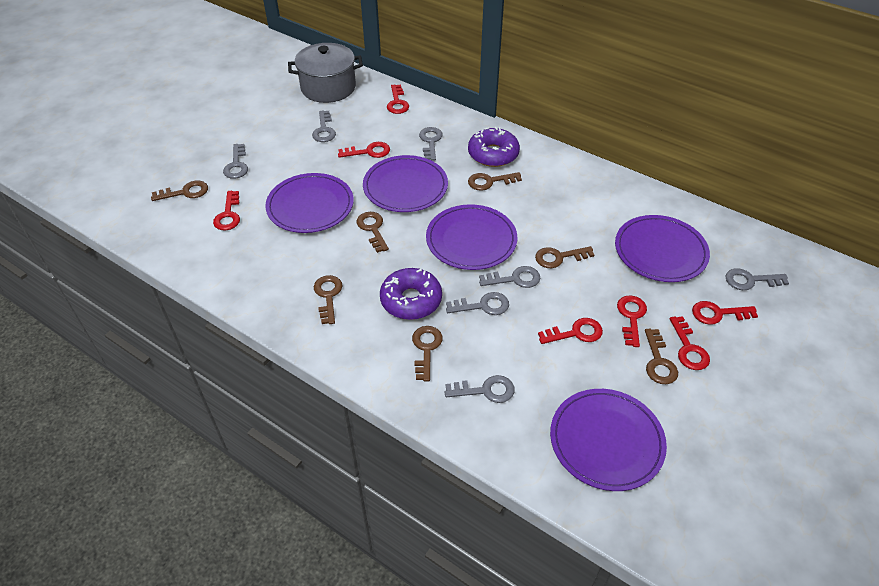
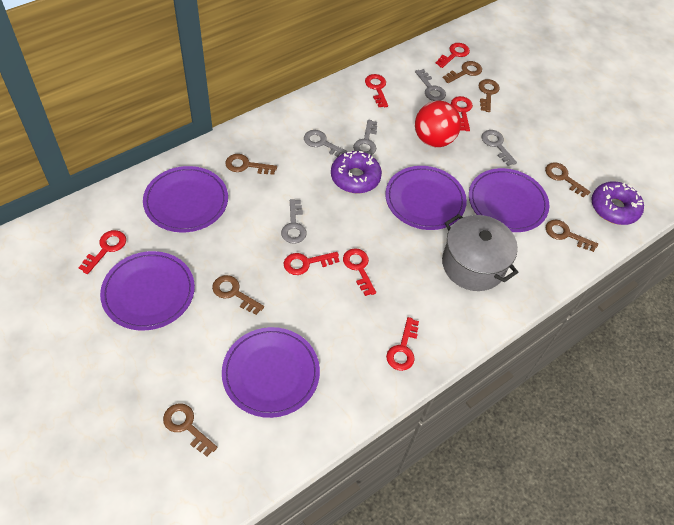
grey key: 7 -> 5
red ball: 0 -> 1

